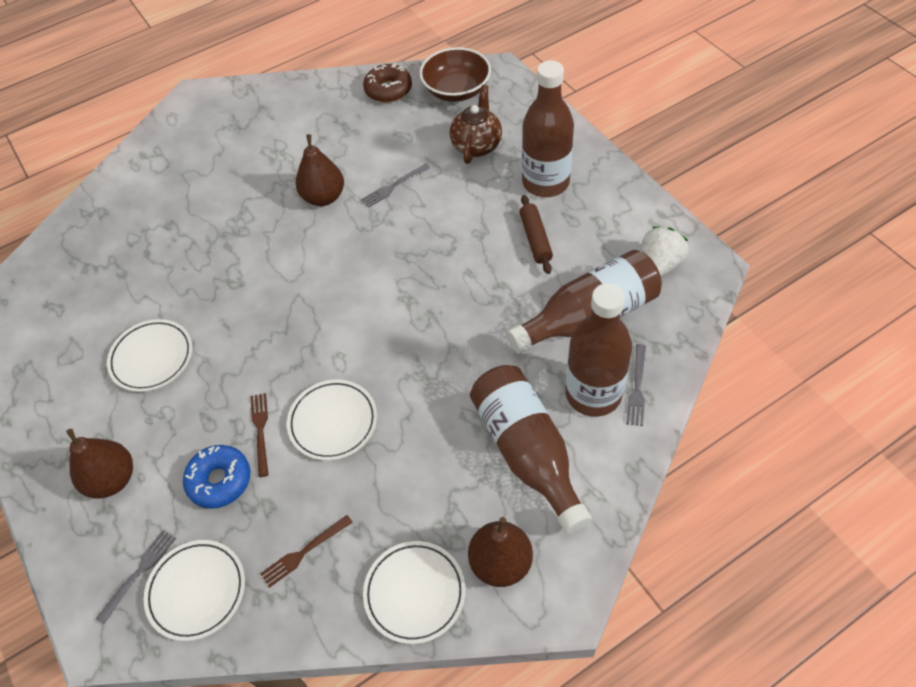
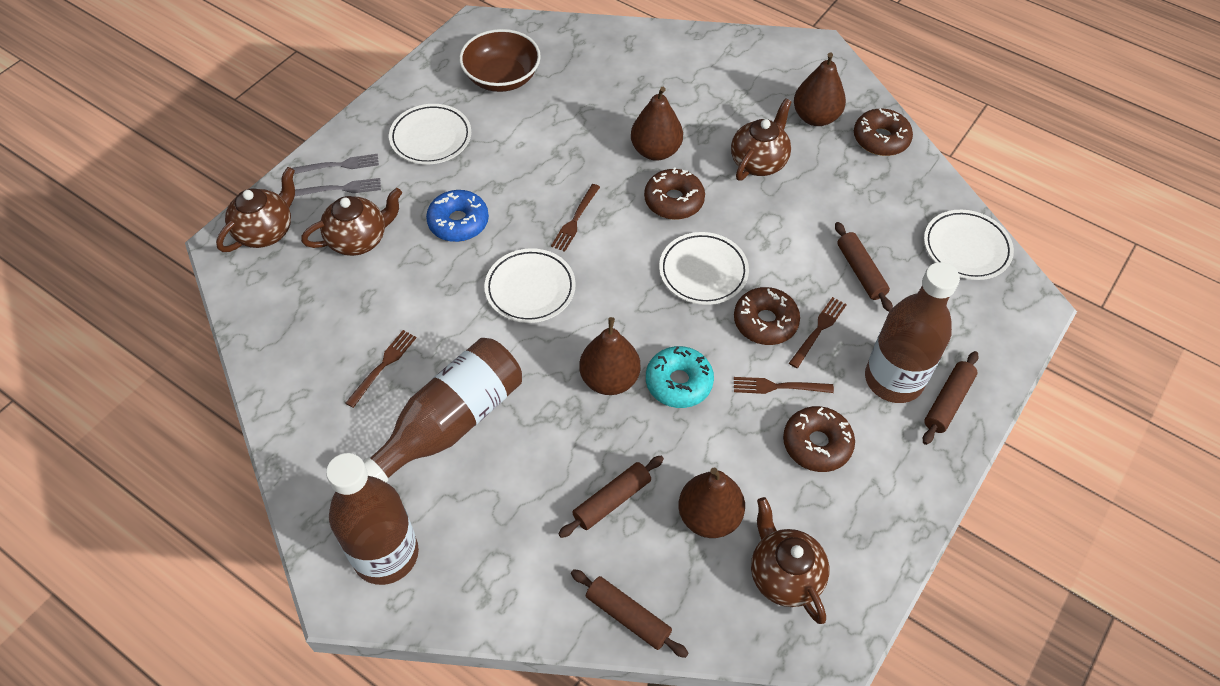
brown bottle: 4 -> 3
brown donut: 1 -> 4
brown fork: 2 -> 4
brown pear: 3 -> 4
brown rolling pin: 1 -> 4
brown teapot: 1 -> 4
grey fork: 3 -> 2
turquoise donut: 0 -> 1
white strawberry: 1 -> 0

